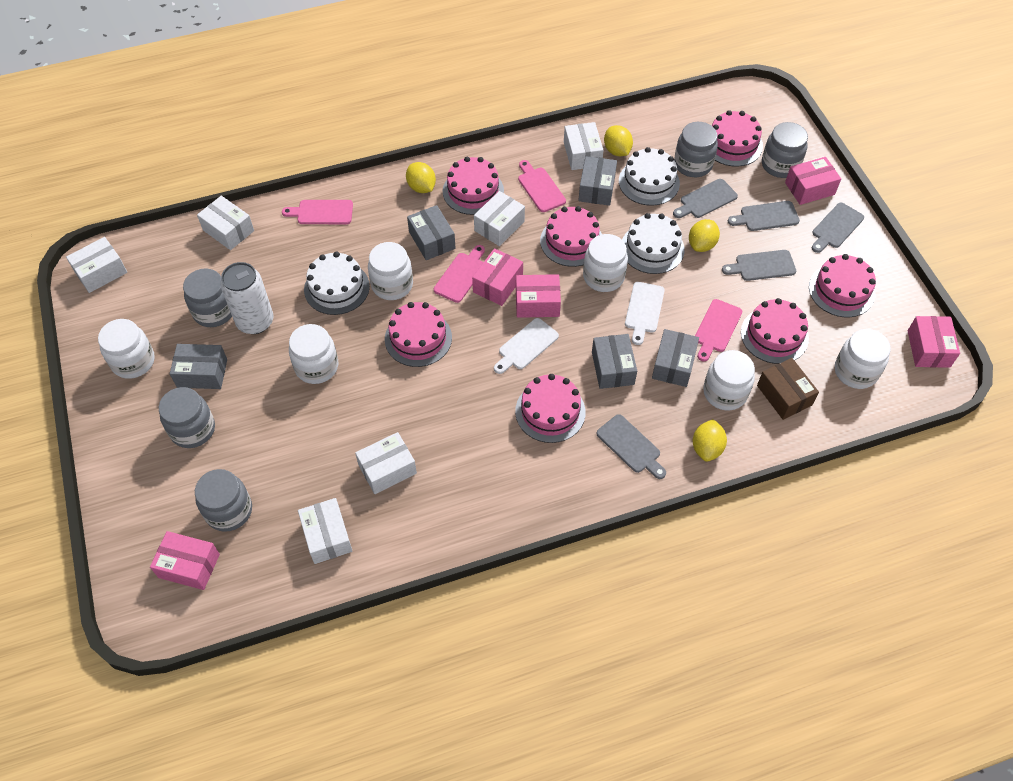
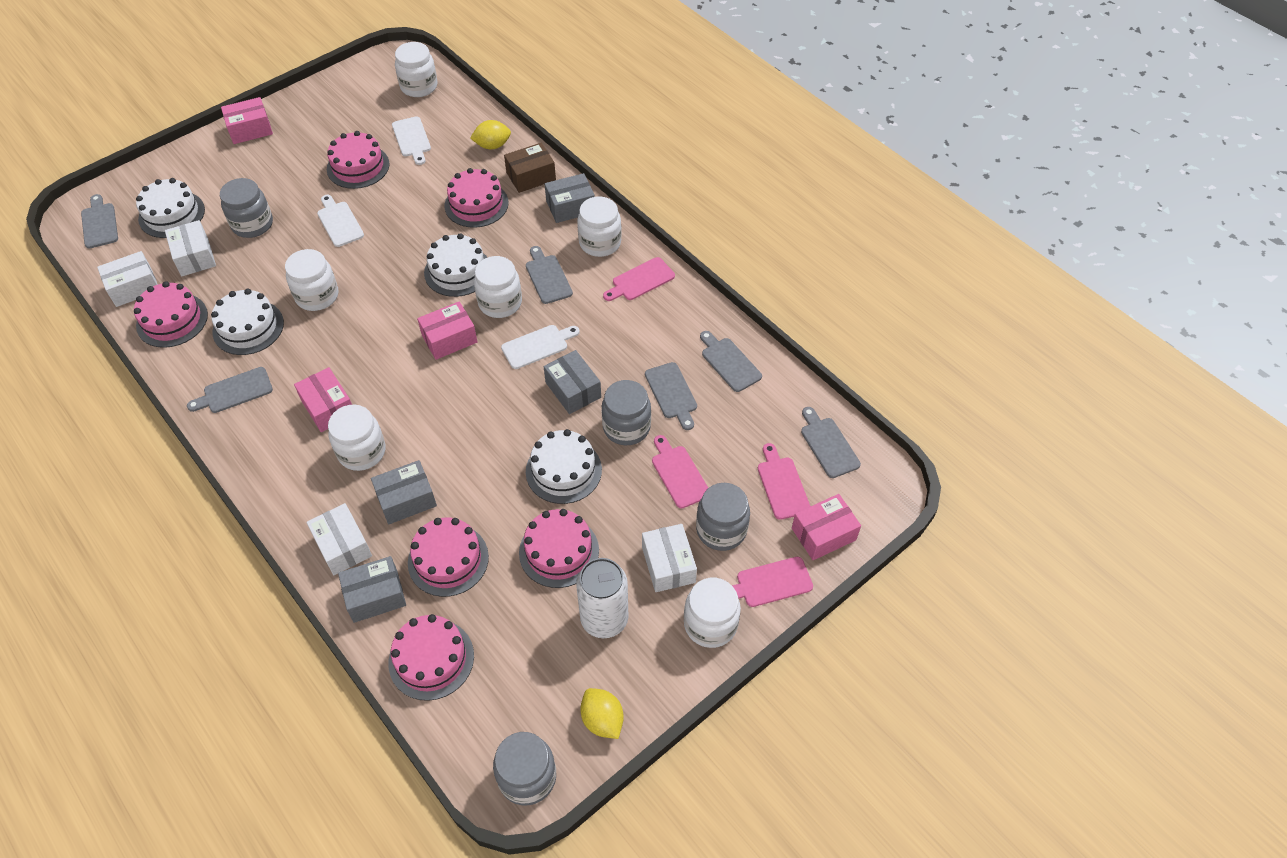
grey box: 5 -> 4
grey cutting board: 5 -> 6
grey jar: 5 -> 4
pink box: 5 -> 4
pink cake: 7 -> 6
white box: 6 -> 4
white cake: 3 -> 4
white cutting board: 2 -> 3
yellow lemon: 4 -> 2

